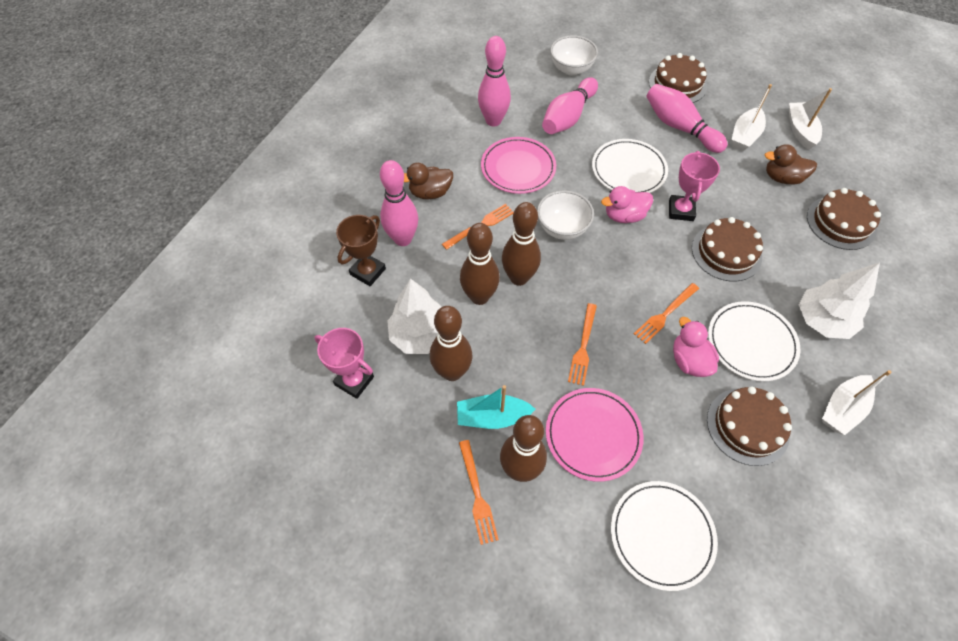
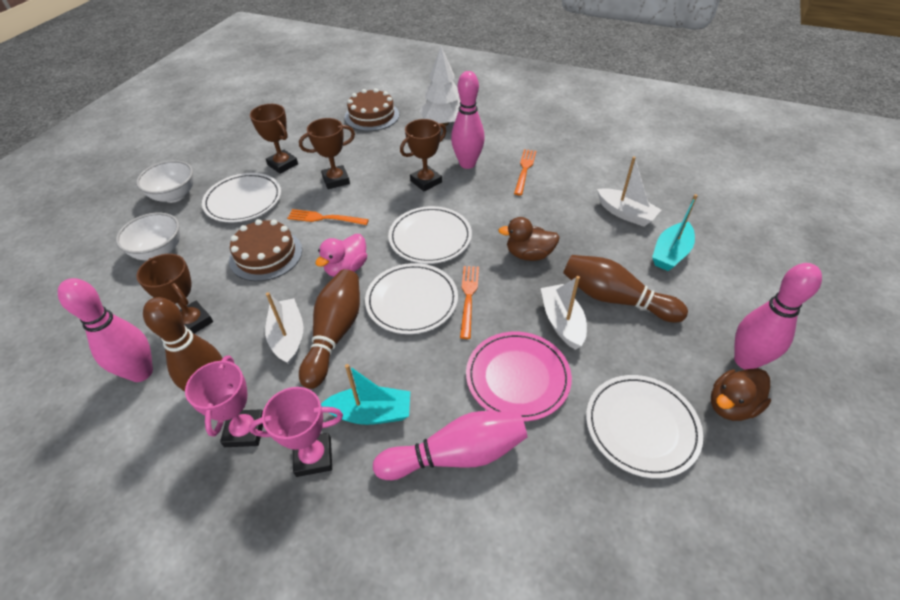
brown bowling pin: 4 -> 3
brown cake: 4 -> 2
brown trophy: 1 -> 4
orange fork: 4 -> 3
pink duck: 2 -> 1
pink plate: 2 -> 1
turquoise boat: 1 -> 2
white plate: 3 -> 4
white tree: 2 -> 1

